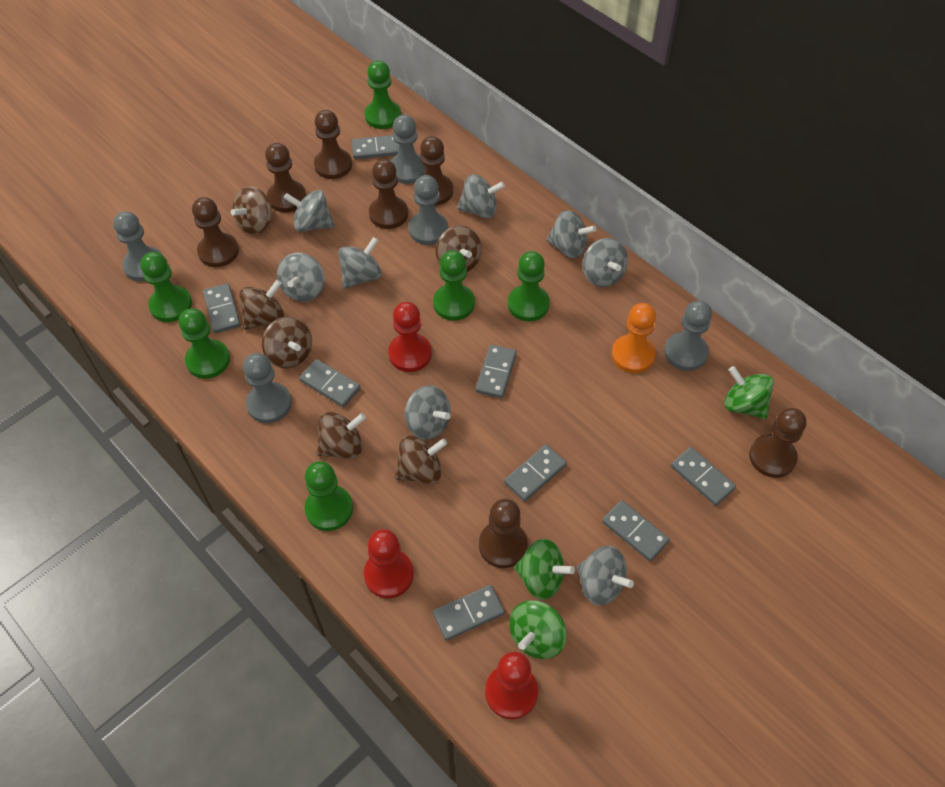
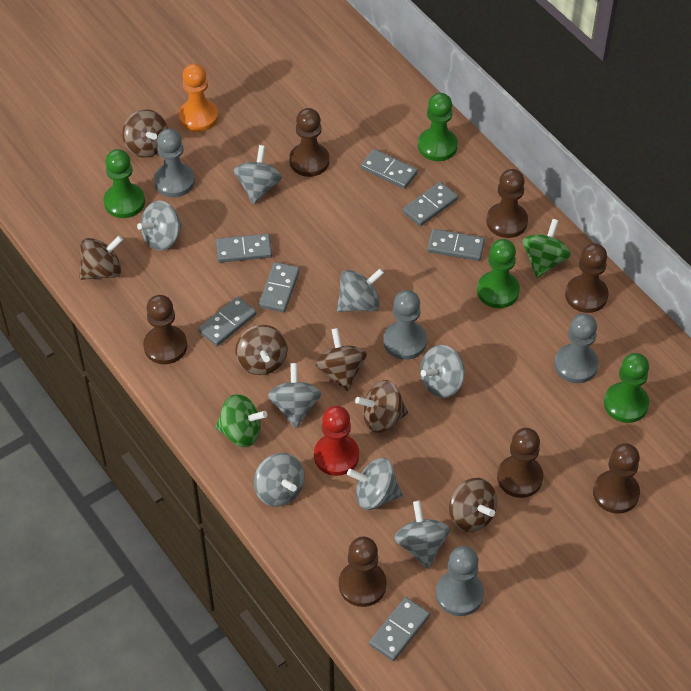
green pawn: 6 -> 4
green spinning top: 3 -> 2
grey domino: 8 -> 7
grey pawn: 5 -> 4
red pawn: 3 -> 1

